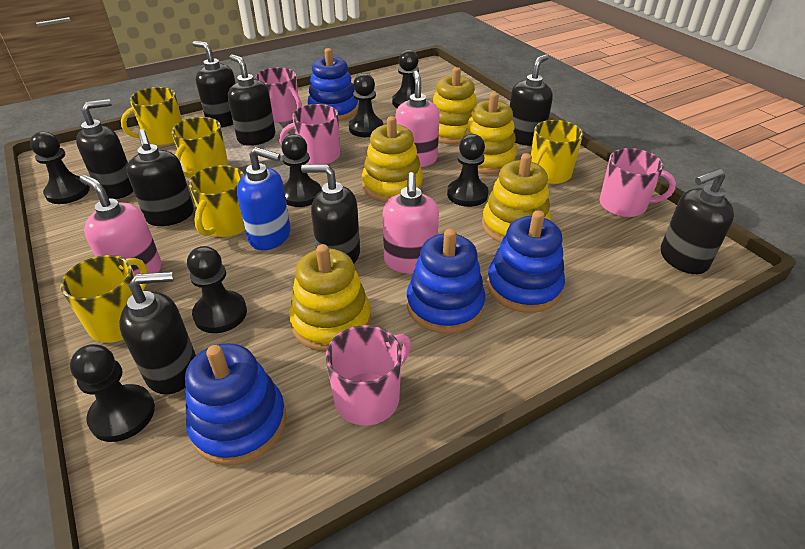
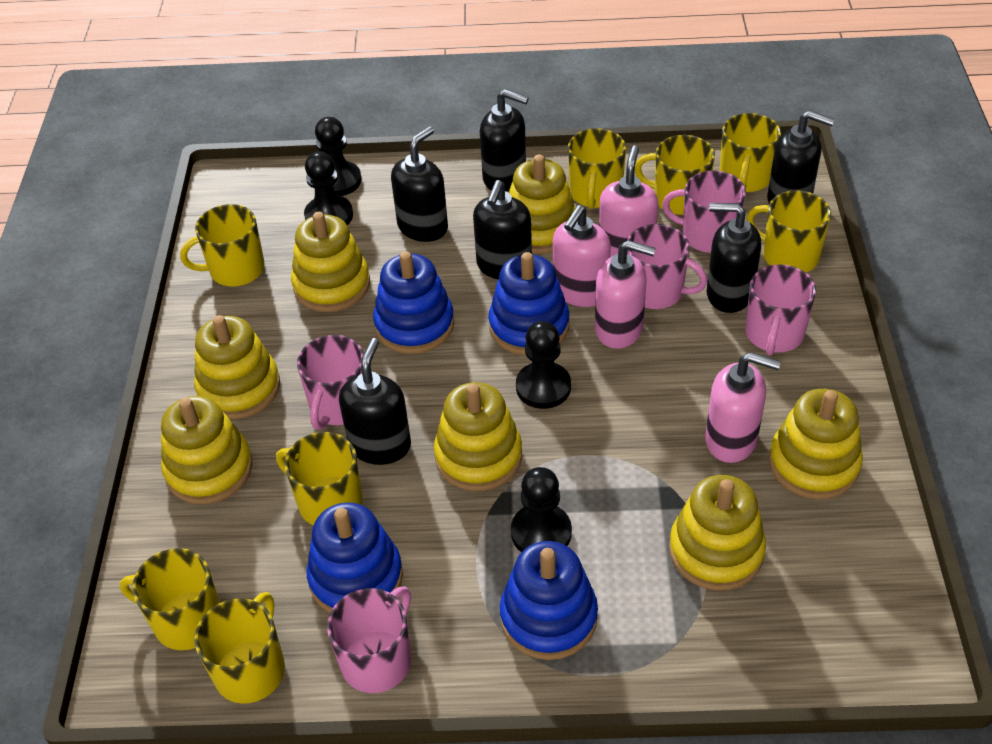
black pawn: 7 -> 4
black soap dispenser: 8 -> 6
blue soap dispenser: 1 -> 0
pink mug: 4 -> 5
pink soap dispenser: 3 -> 4
yellow mug: 5 -> 8
yellow stacking toy: 5 -> 7

